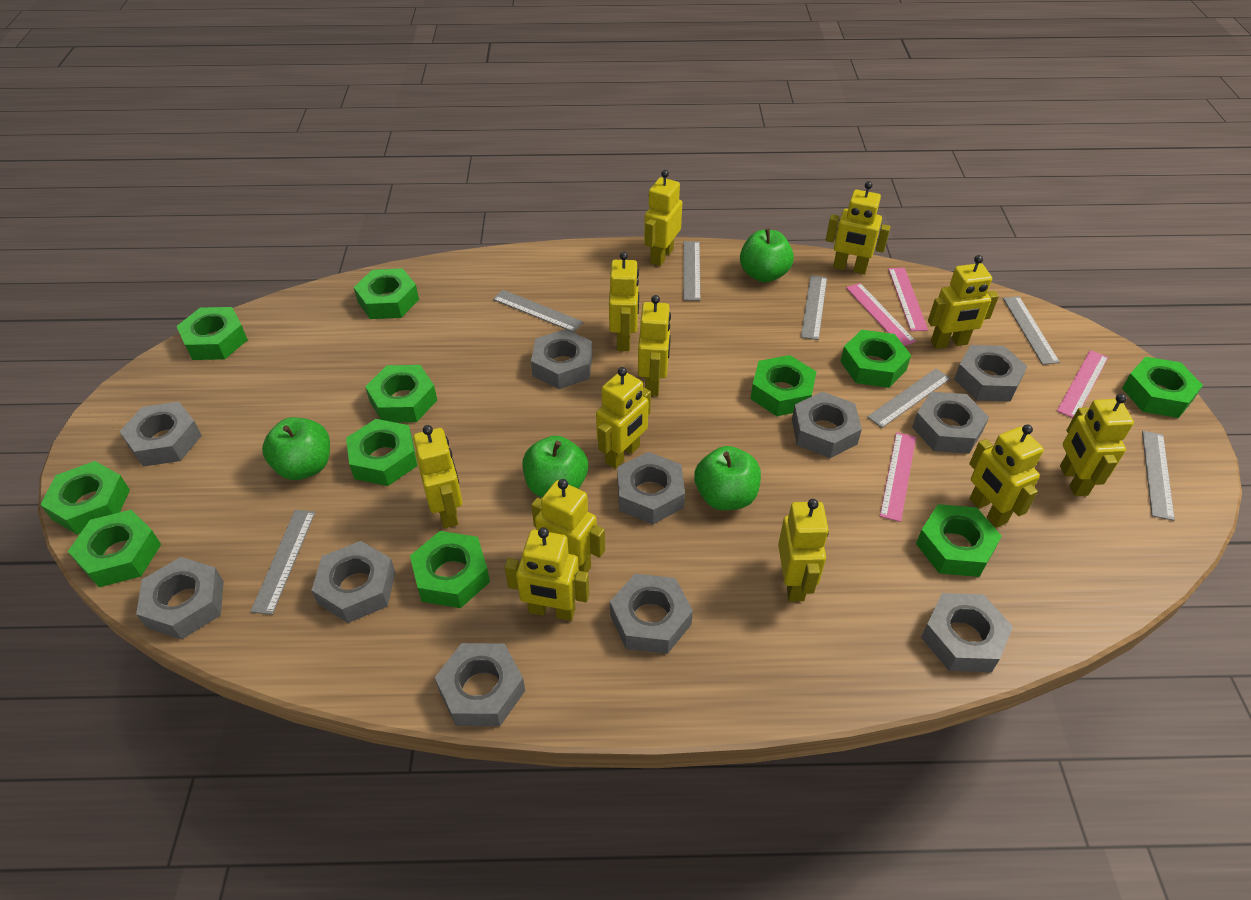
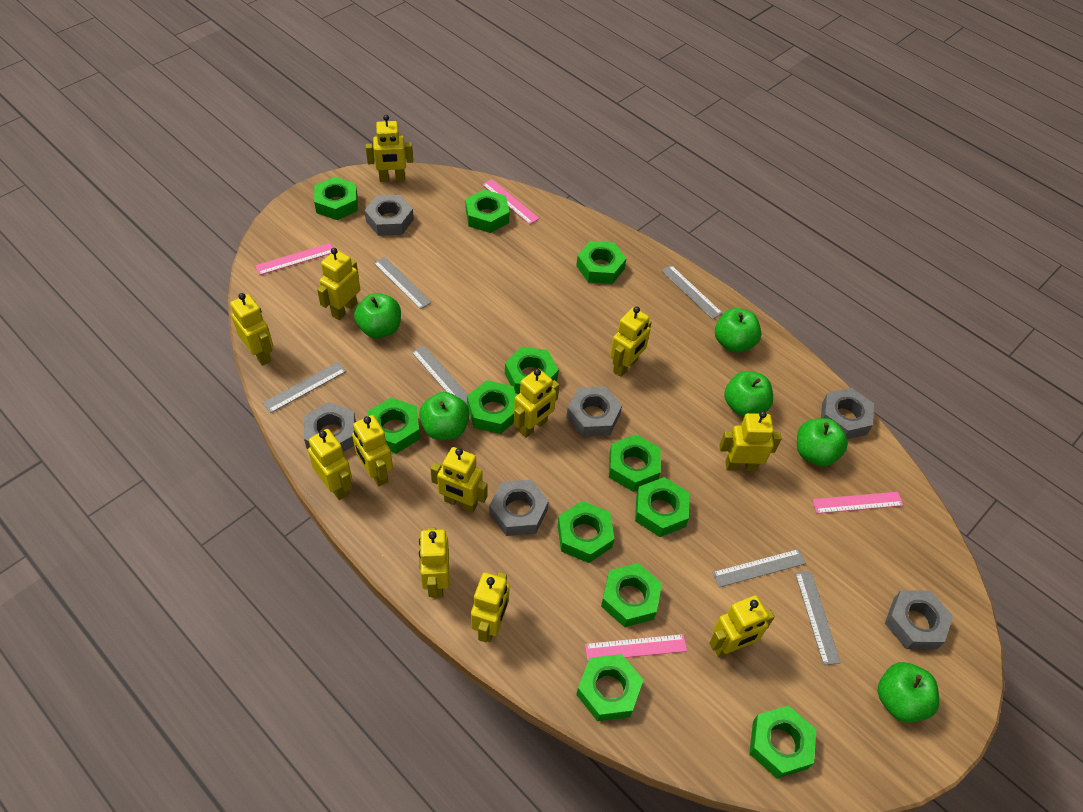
green apple: 4 -> 6
green nut: 11 -> 12
grey nut: 11 -> 6
grey ruler: 7 -> 6

